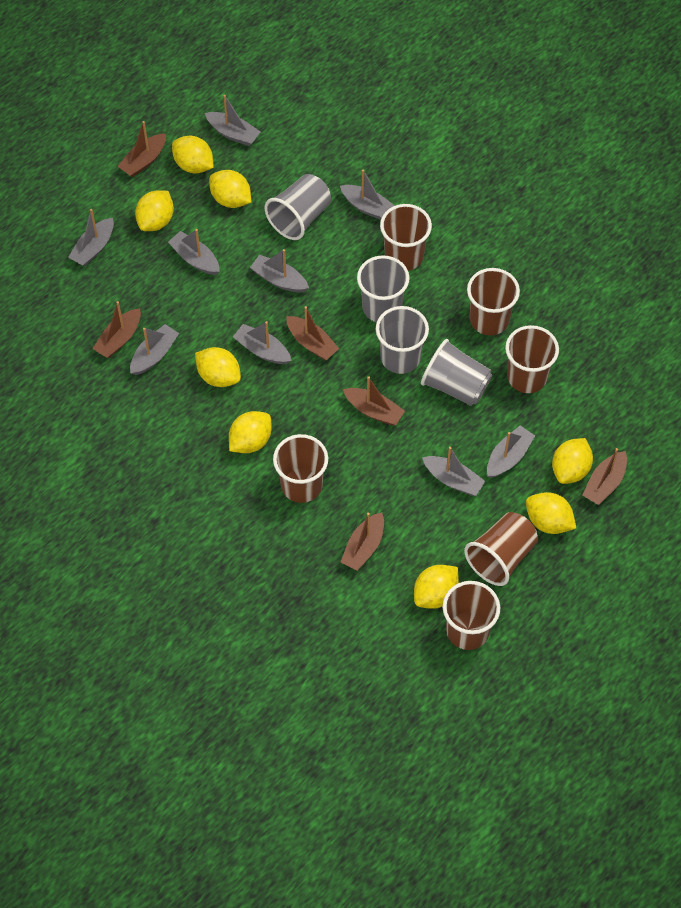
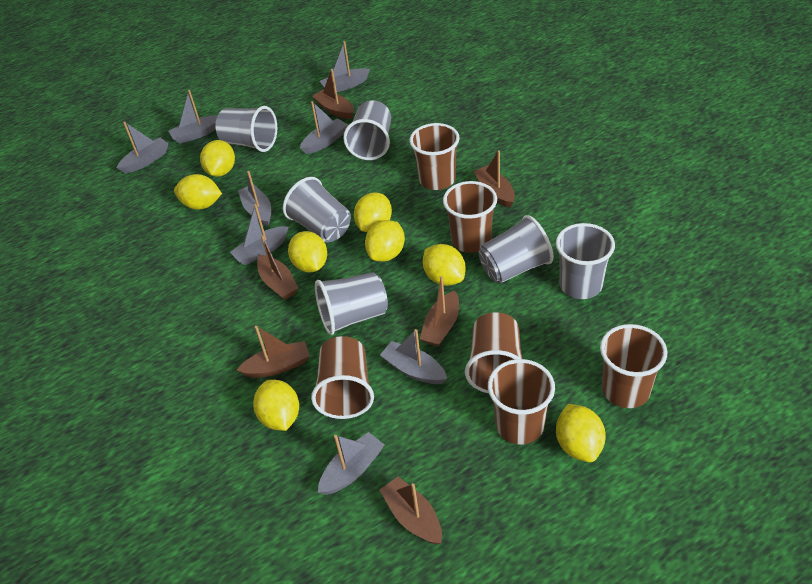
grey boat: 9 -> 8
grey cup: 4 -> 6

